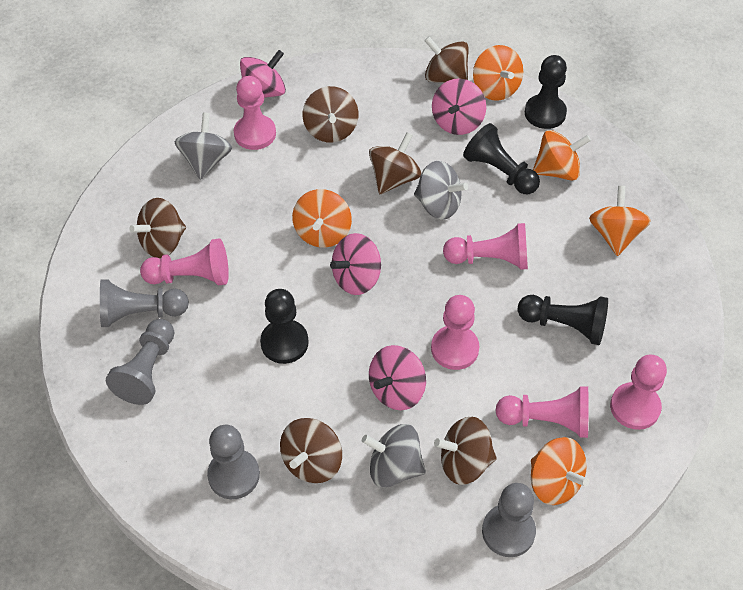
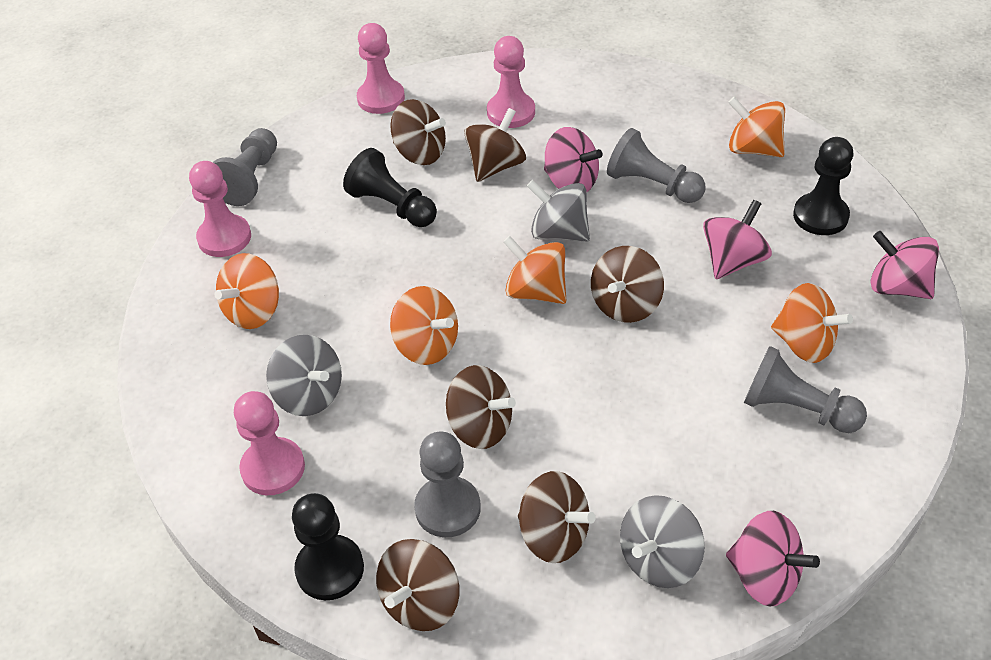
black pawn: 4 -> 3
pink pawn: 6 -> 4

